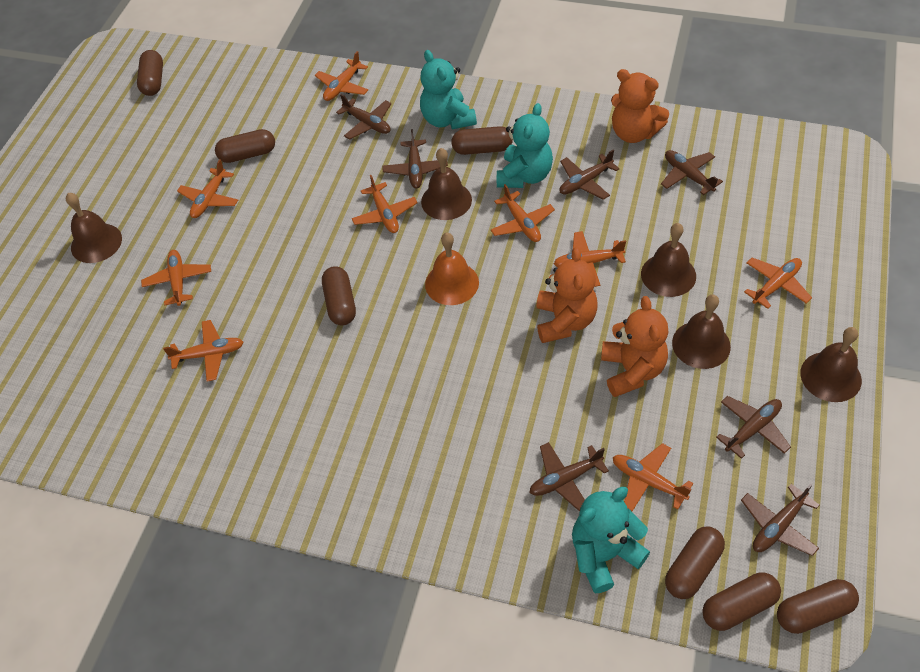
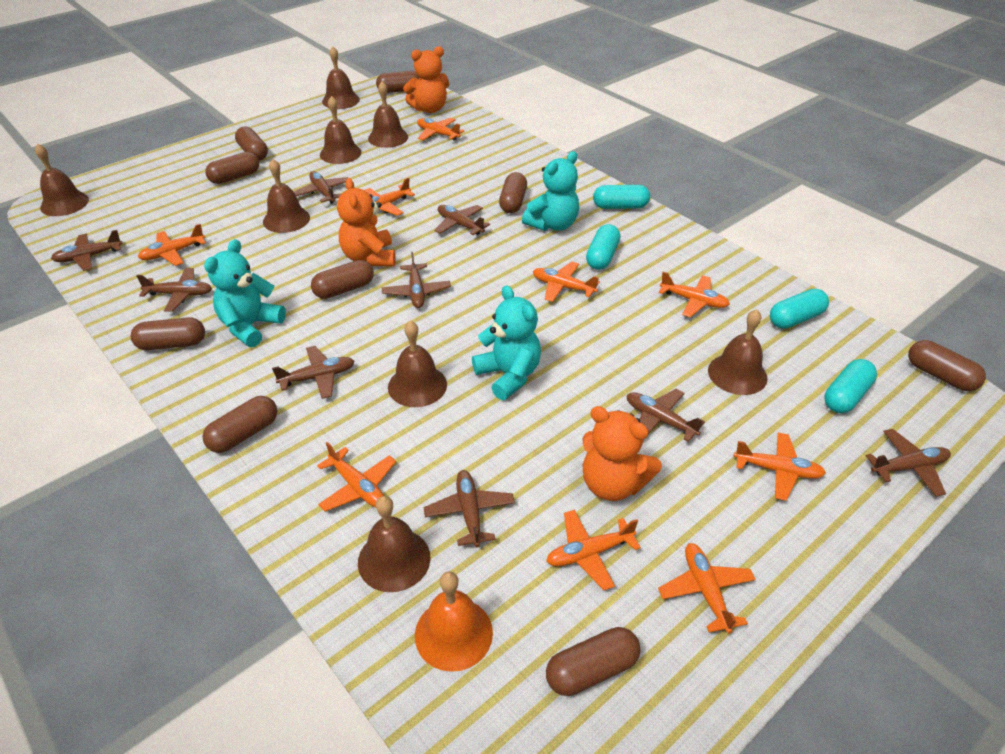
brown bell: 5 -> 8
brown capsule: 7 -> 9
brown plane: 7 -> 9
turquoise capsule: 0 -> 4

